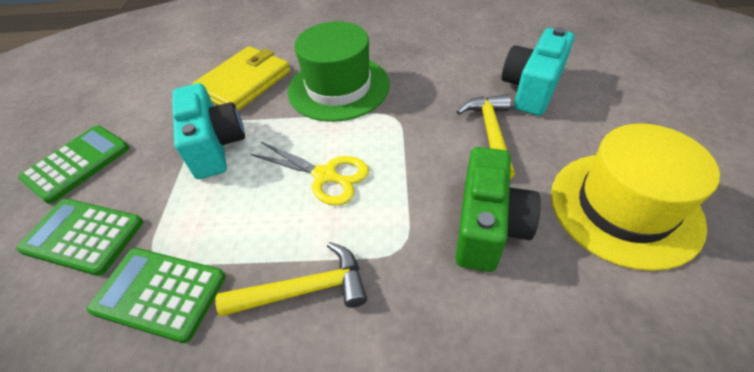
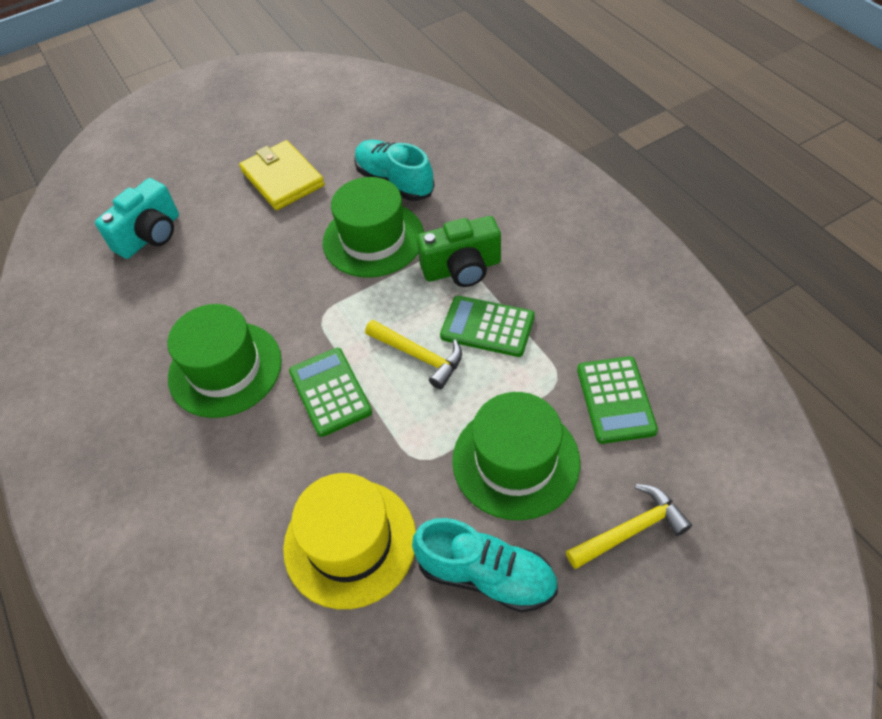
green hat: 1 -> 3
turquoise camera: 2 -> 1
turquoise shoe: 0 -> 2
yellow scissors: 1 -> 0

